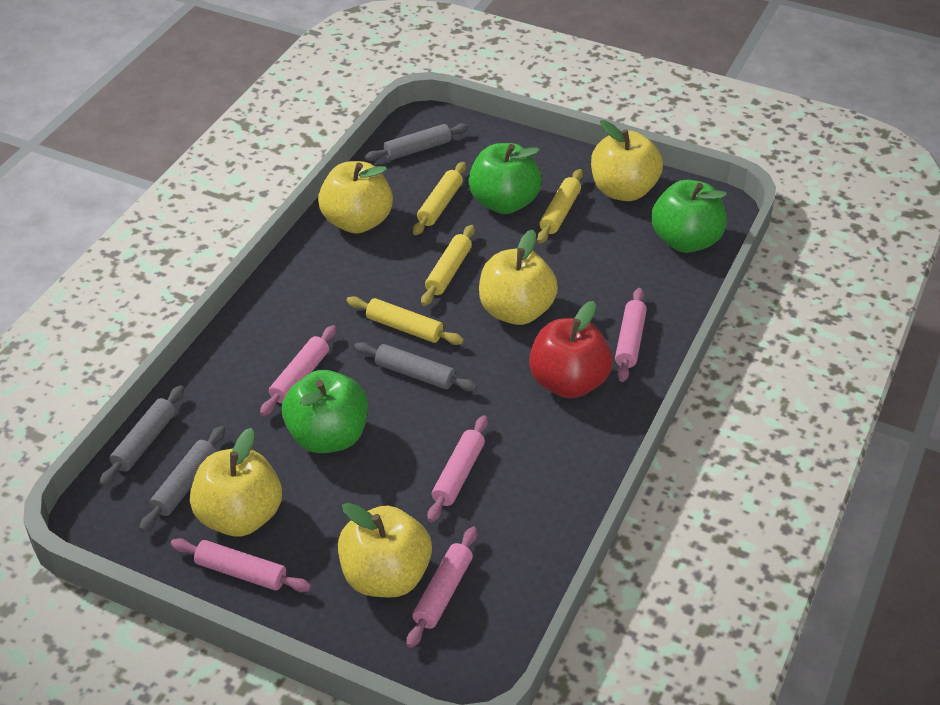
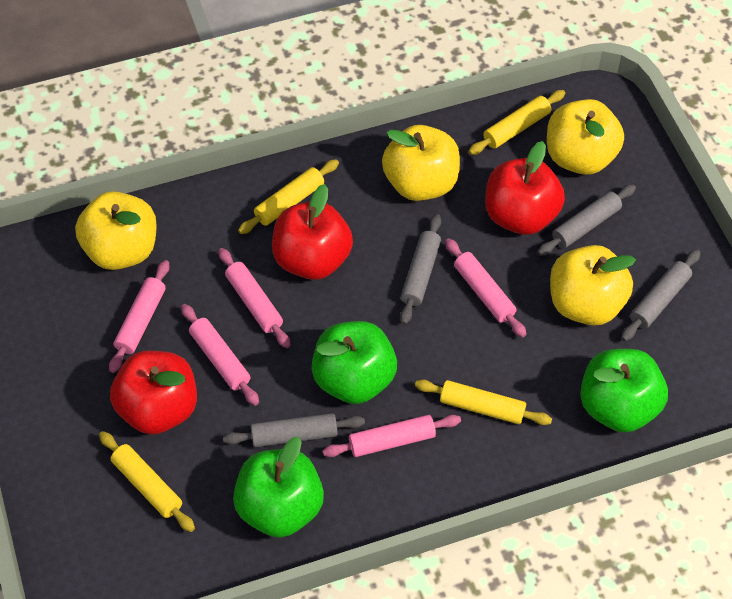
red apple: 1 -> 3
yellow apple: 5 -> 4

